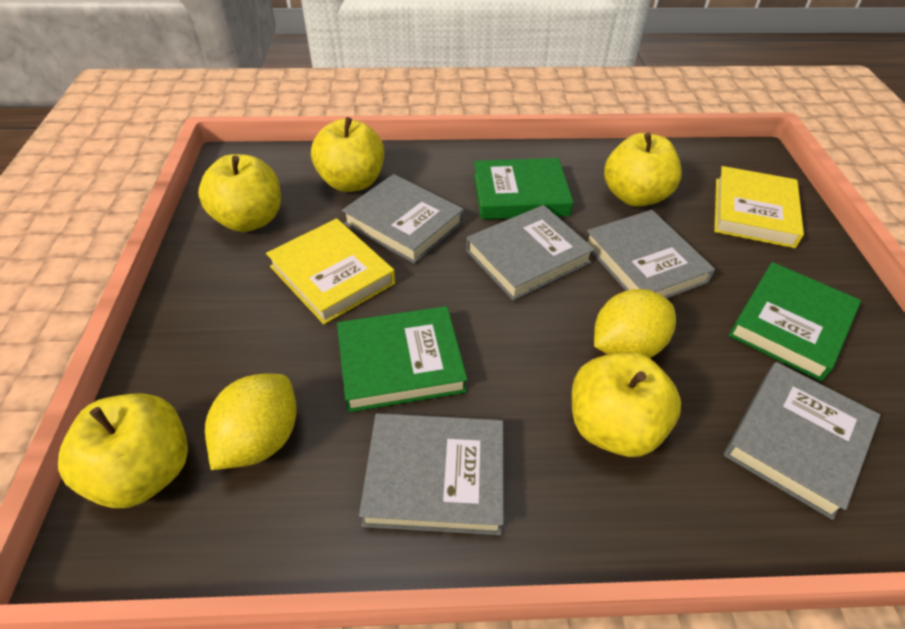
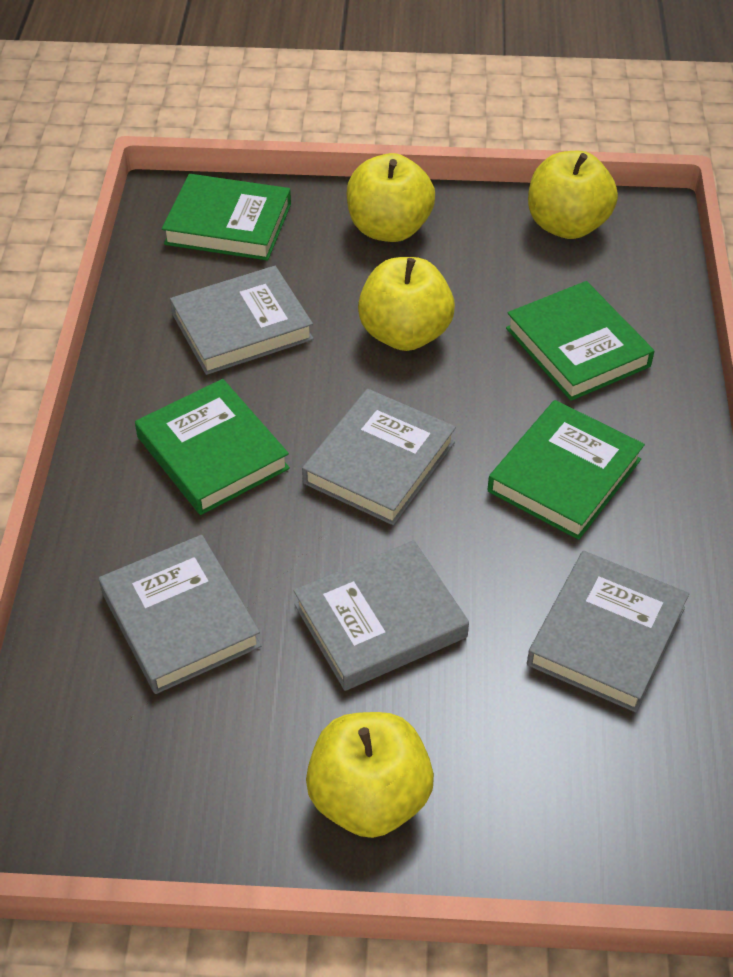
green book: 3 -> 4
yellow apple: 5 -> 4
yellow book: 2 -> 0
yellow lemon: 2 -> 0

